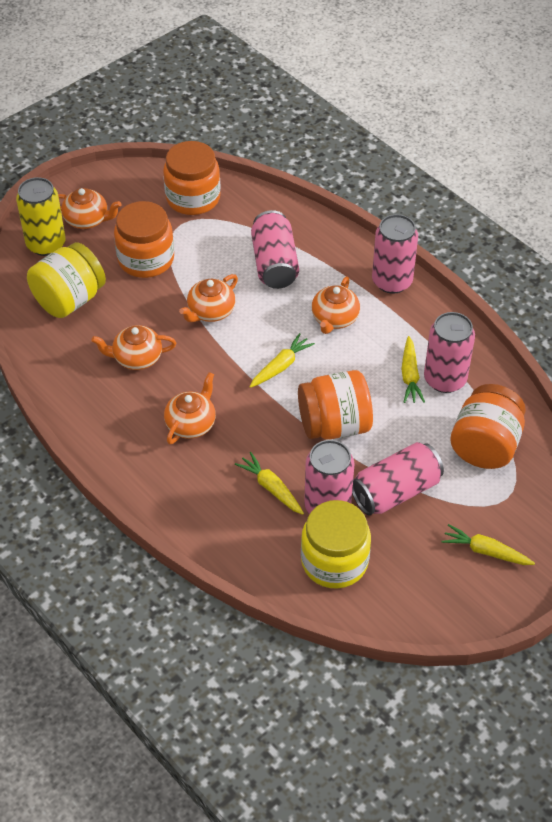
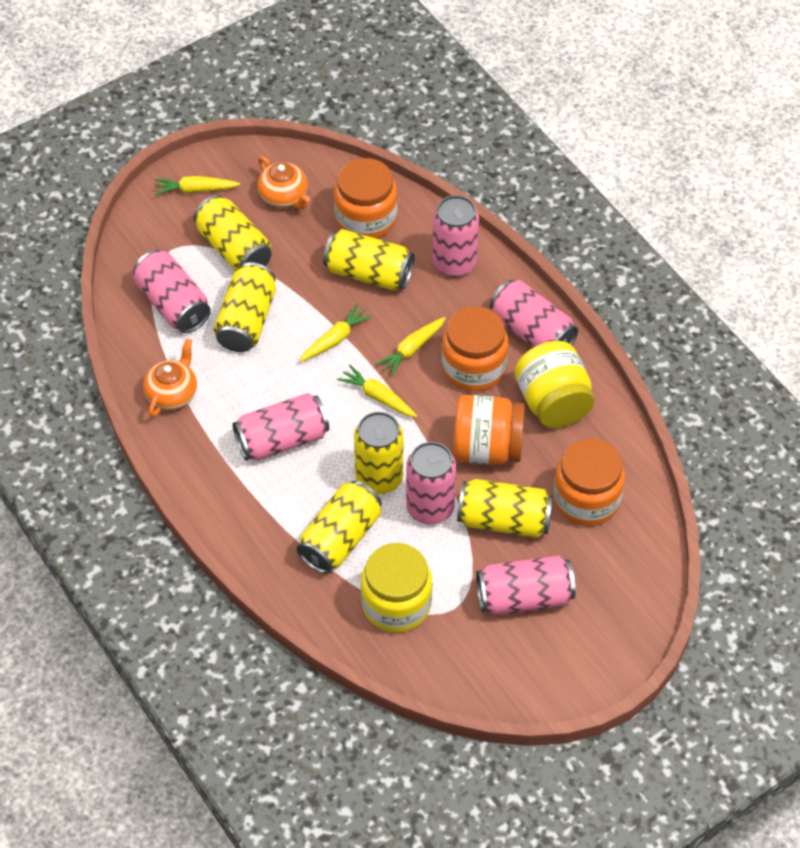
orange teapot: 5 -> 2
pink can: 5 -> 6
yellow can: 1 -> 6

